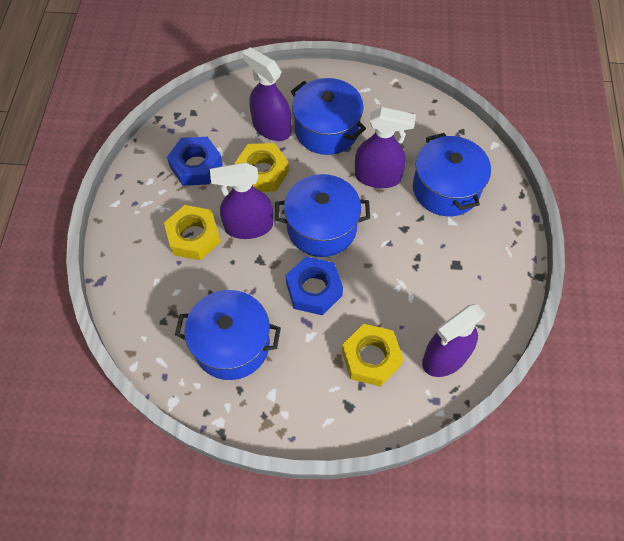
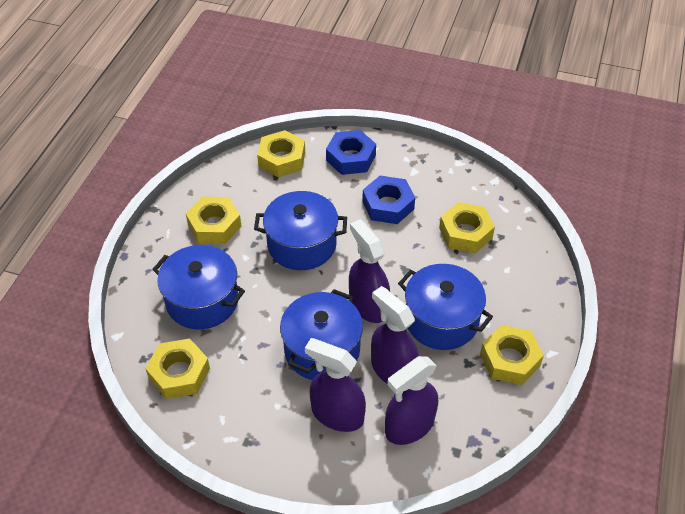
yellow nut: 3 -> 5

